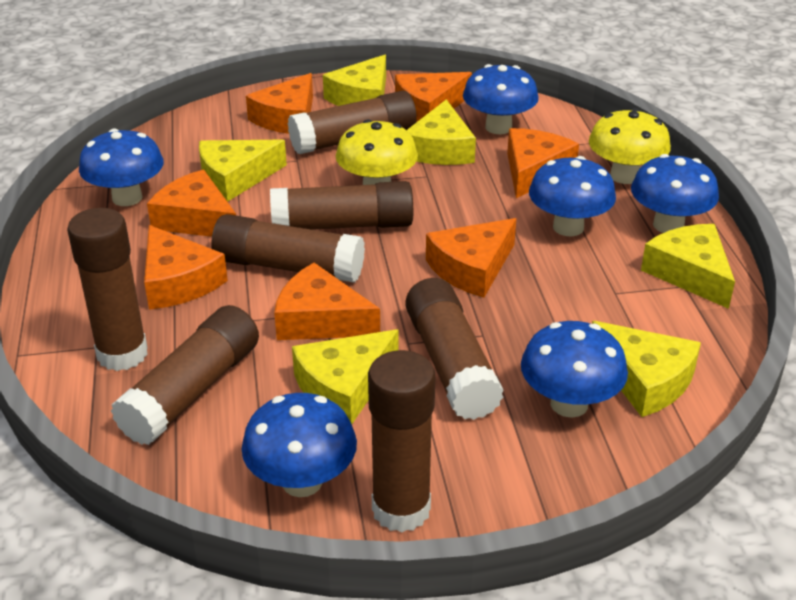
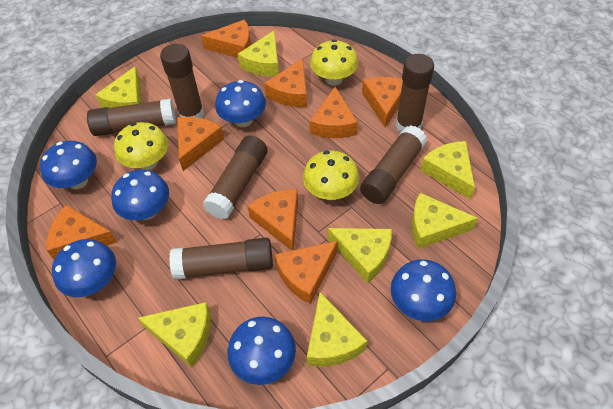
brown glue stick: 7 -> 6
orange cheese: 7 -> 8
yellow cheese: 6 -> 7
yellow mushroom: 2 -> 3

